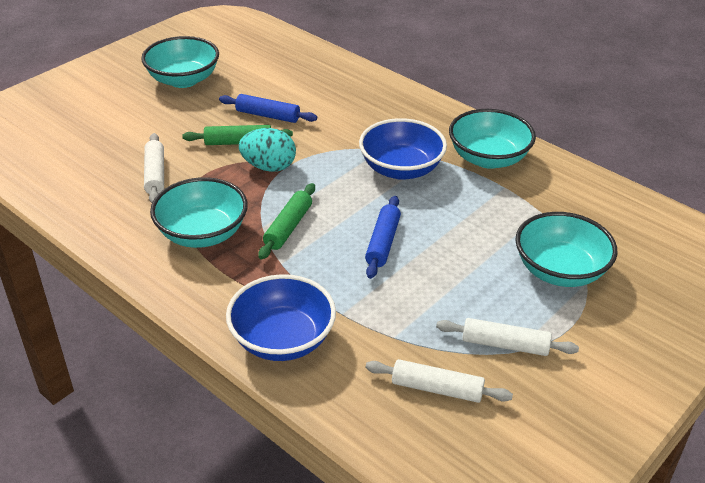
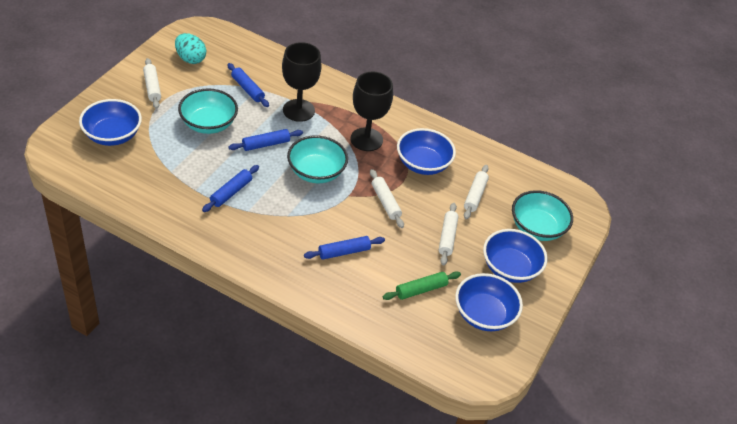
black goblet: 0 -> 2
blue bowl: 2 -> 4
blue rolling pin: 2 -> 4
green rolling pin: 2 -> 1
turquoise bowl: 4 -> 3
white rolling pin: 3 -> 4

